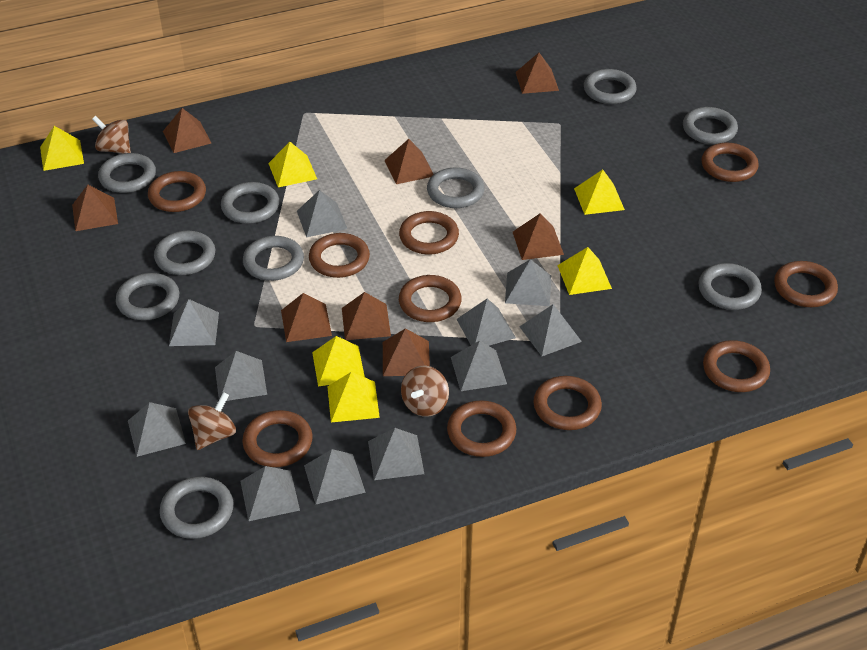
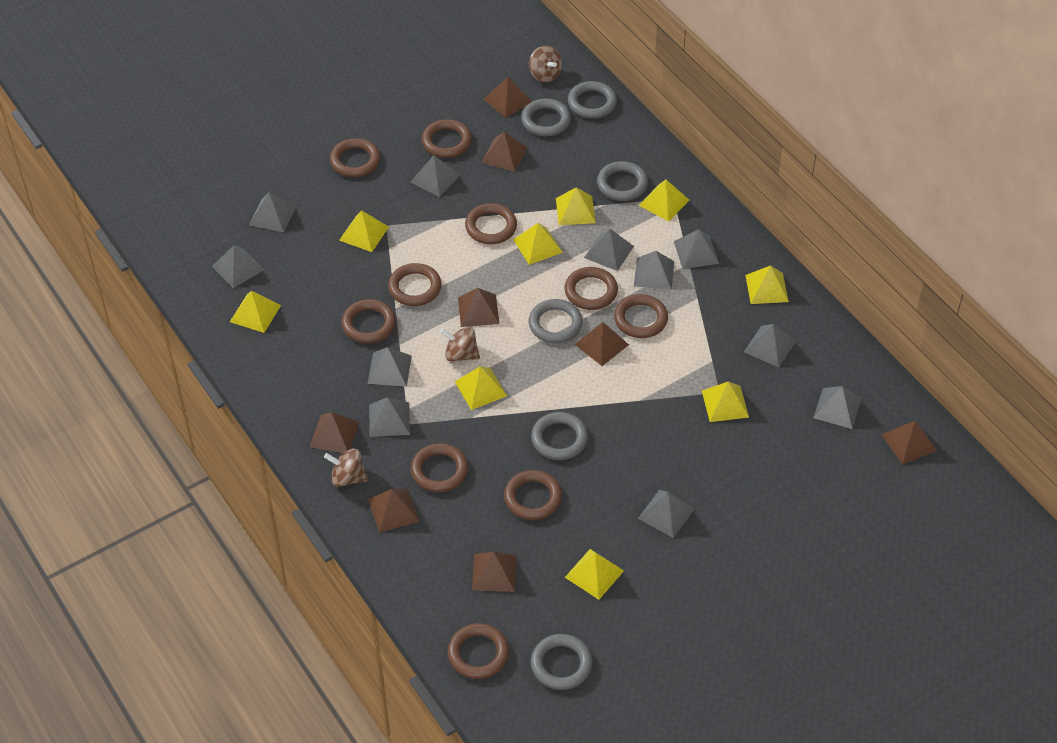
grey ring: 10 -> 6
yellow pyramid: 6 -> 9

